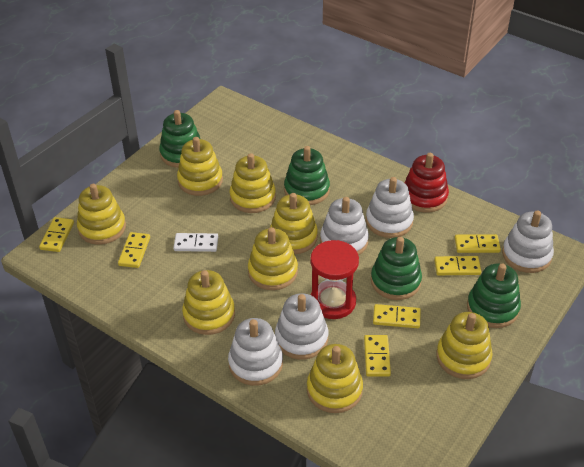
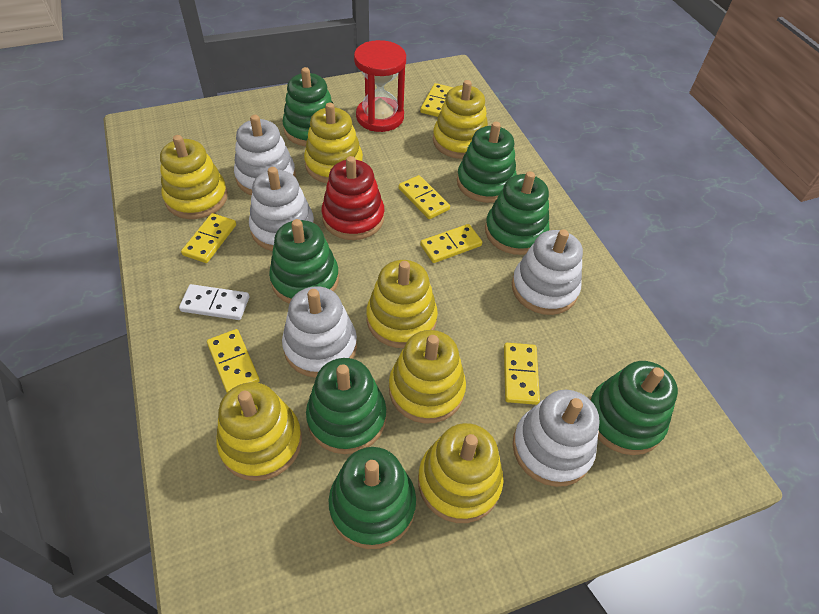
green stacking toy: 4 -> 7
yellow stacking toy: 8 -> 7

